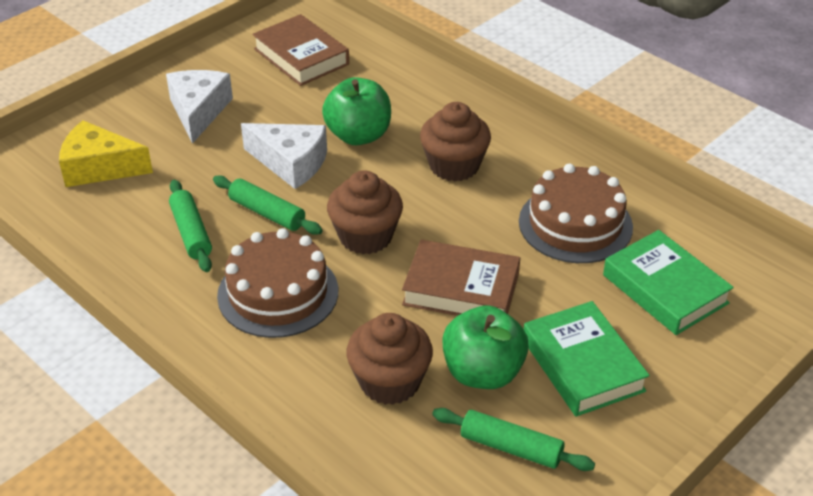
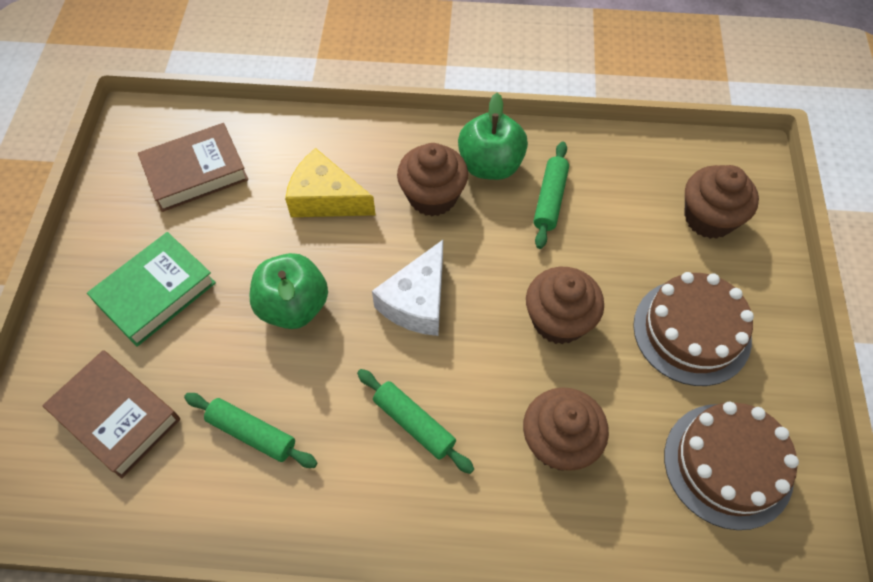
brown cupcake: 3 -> 4
green book: 2 -> 1
white cheese: 2 -> 1

